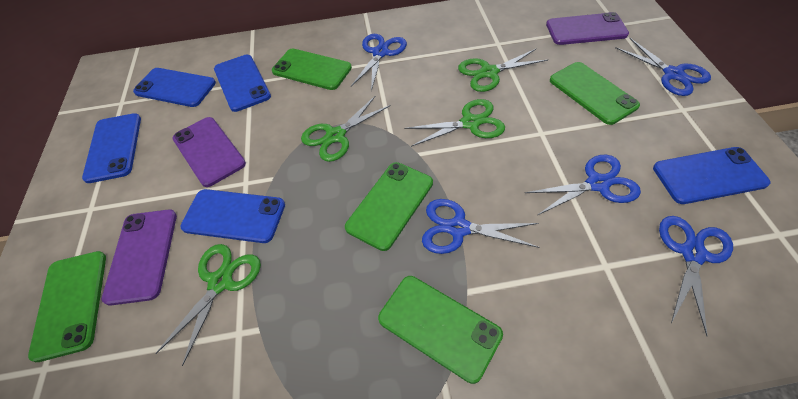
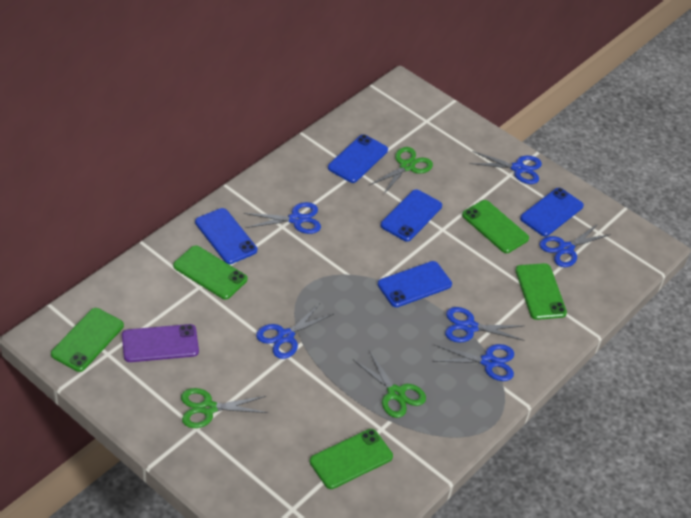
blue scissors: 5 -> 6
green scissors: 4 -> 3
purple phone: 3 -> 1

